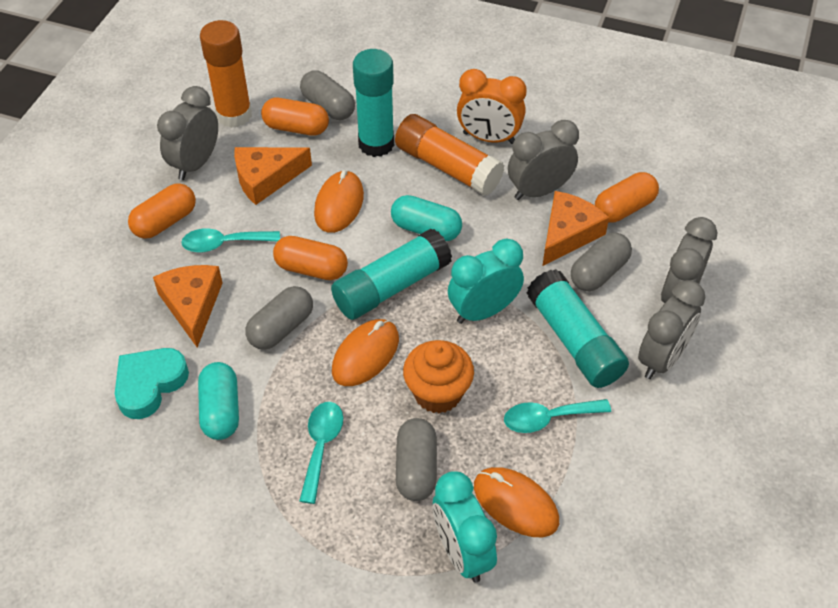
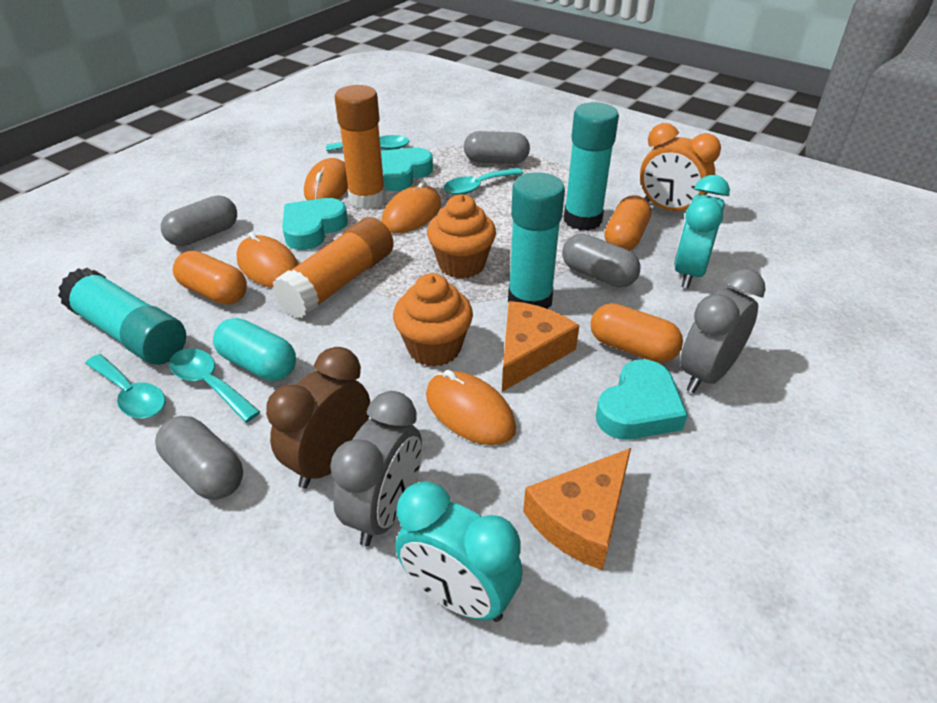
brown clock: 0 -> 1
grey clock: 4 -> 2
orange capsule: 4 -> 3
orange cheese: 3 -> 2
orange cupcake: 1 -> 2
orange mouse: 3 -> 4
turquoise capsule: 2 -> 1
turquoise heart: 1 -> 3
turquoise spoon: 3 -> 4

